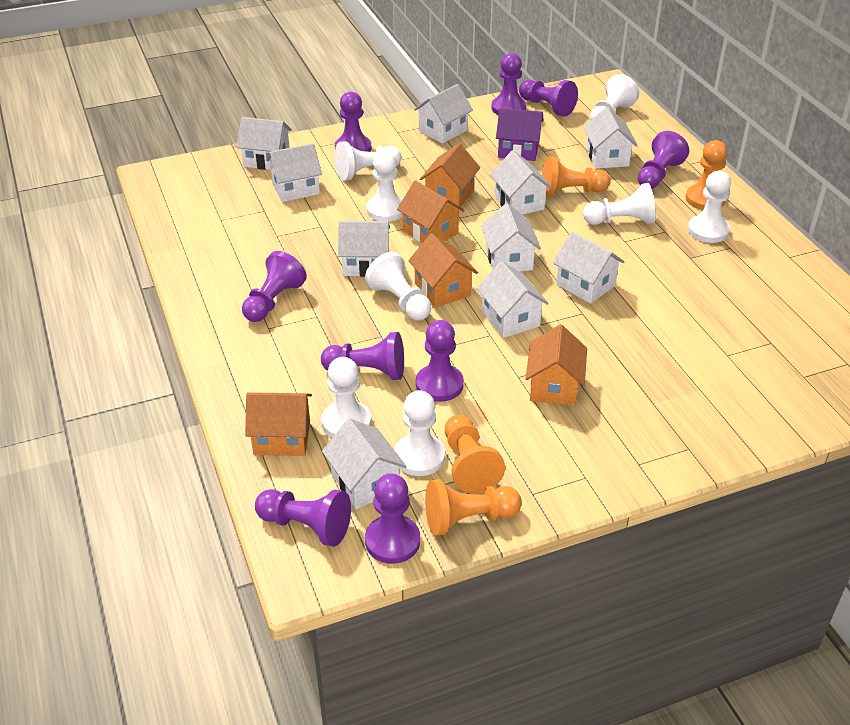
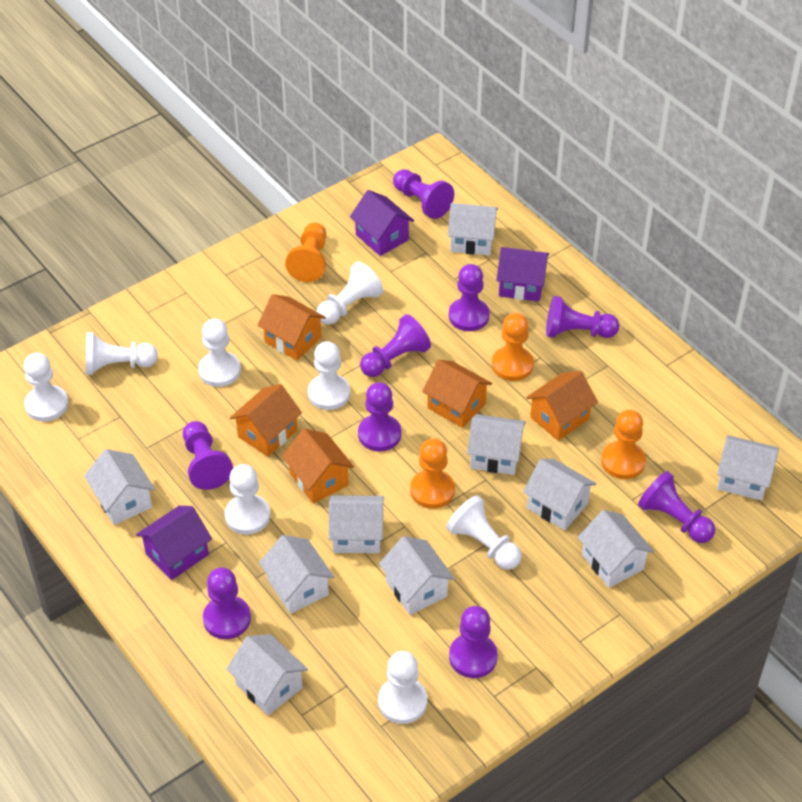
purple house: 1 -> 3

